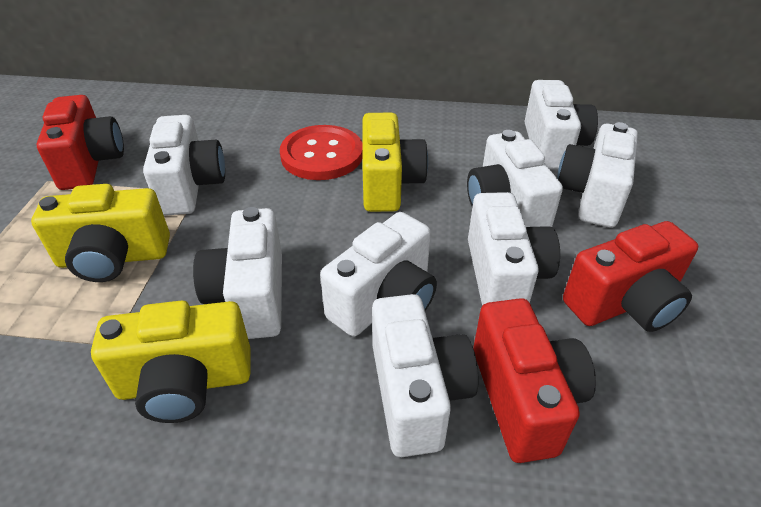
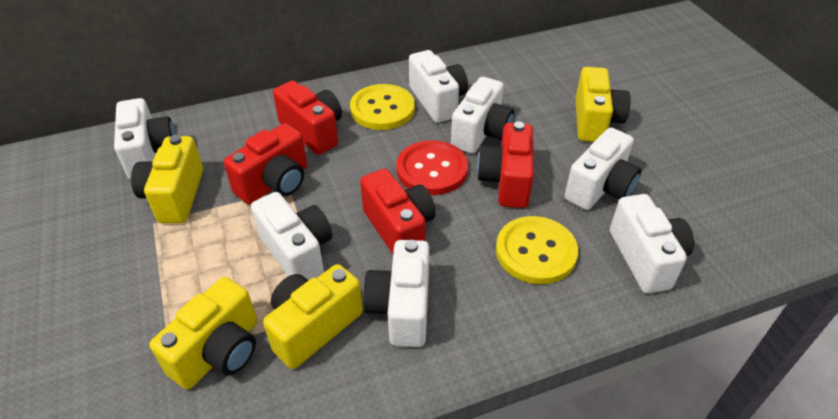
red camera: 3 -> 4
white camera: 8 -> 7
yellow button: 0 -> 2
yellow camera: 3 -> 4

